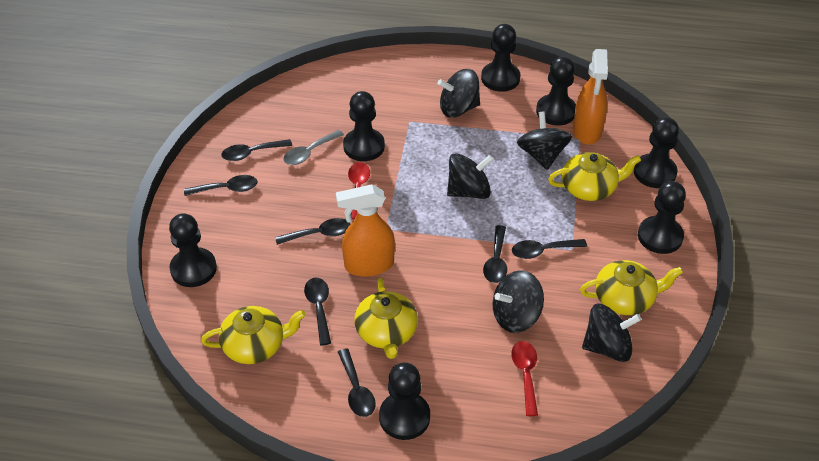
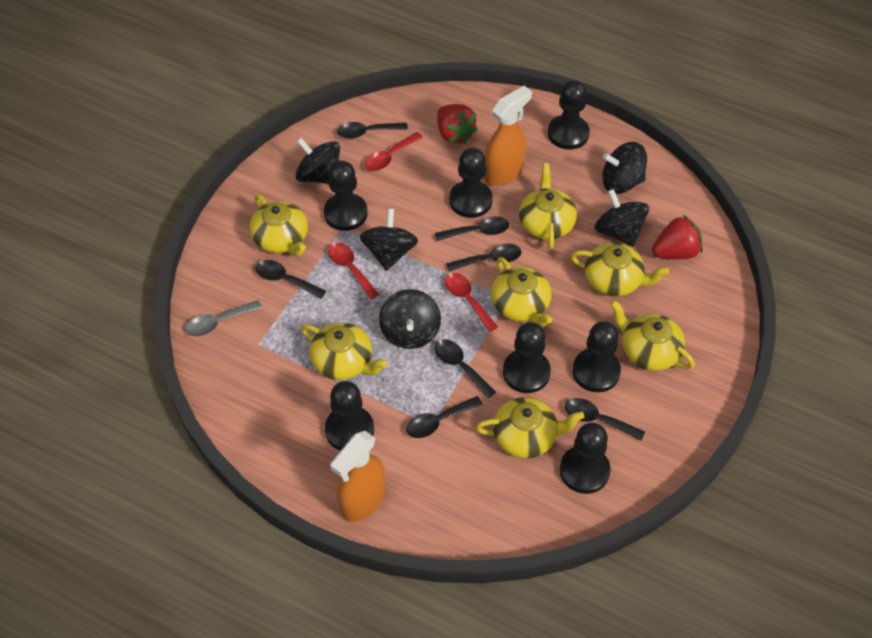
red spoon: 2 -> 3
red strawberry: 0 -> 2
yellow teapot: 4 -> 7

